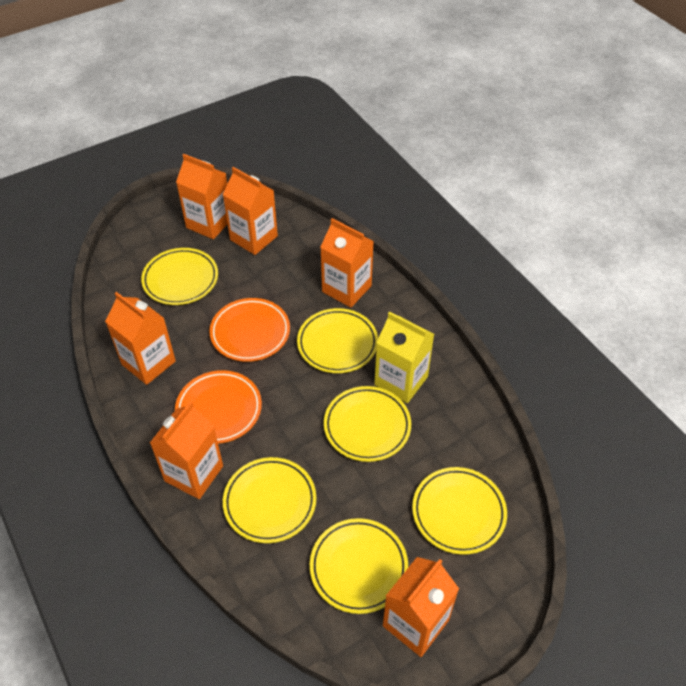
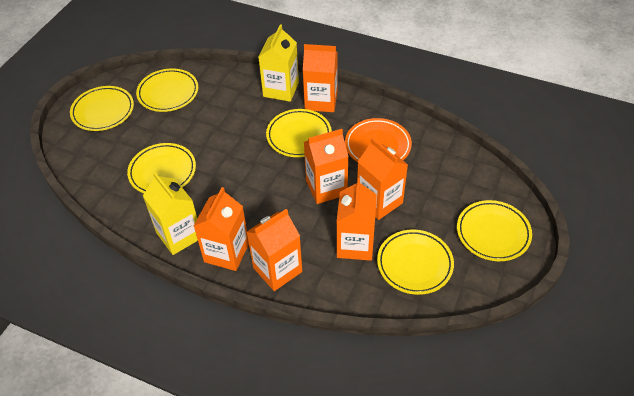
orange plate: 2 -> 1
yellow carton: 1 -> 2

